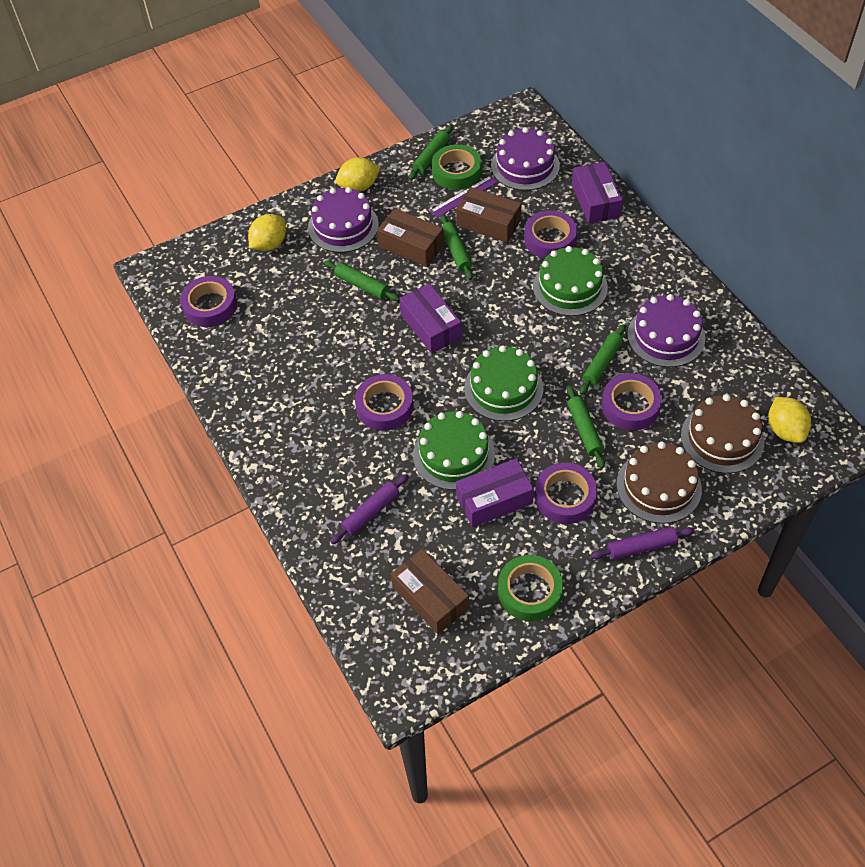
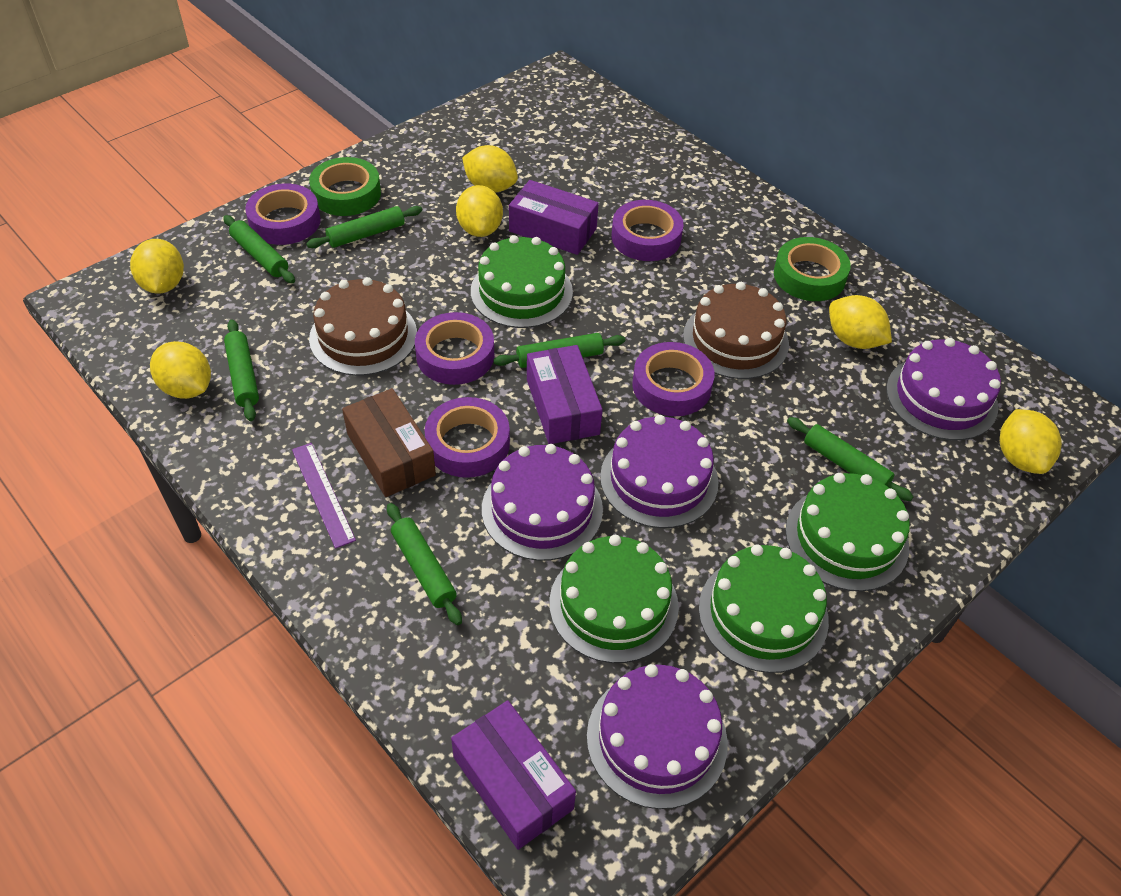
brown box: 3 -> 1
green cake: 3 -> 4
green rolling pin: 5 -> 6
purple cake: 3 -> 4
purple rolling pin: 2 -> 0
yellow lemon: 3 -> 6

